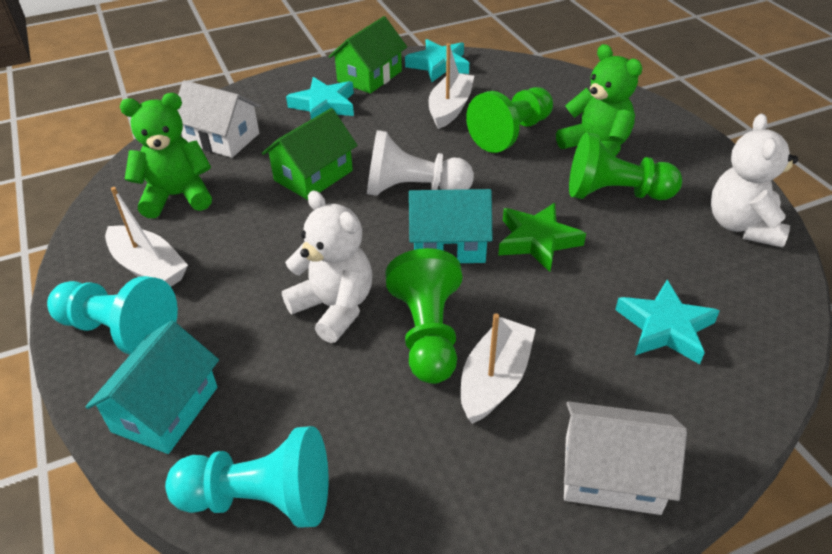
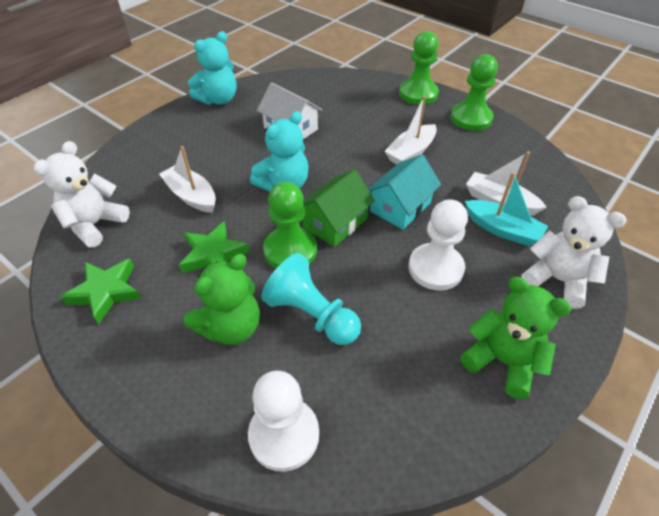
green house: 2 -> 1
green star: 1 -> 2
turquoise boat: 0 -> 1
turquoise house: 2 -> 1
turquoise pawn: 2 -> 1
turquoise star: 3 -> 0
turquoise teddy bear: 0 -> 2
white house: 2 -> 1
white pawn: 1 -> 2

